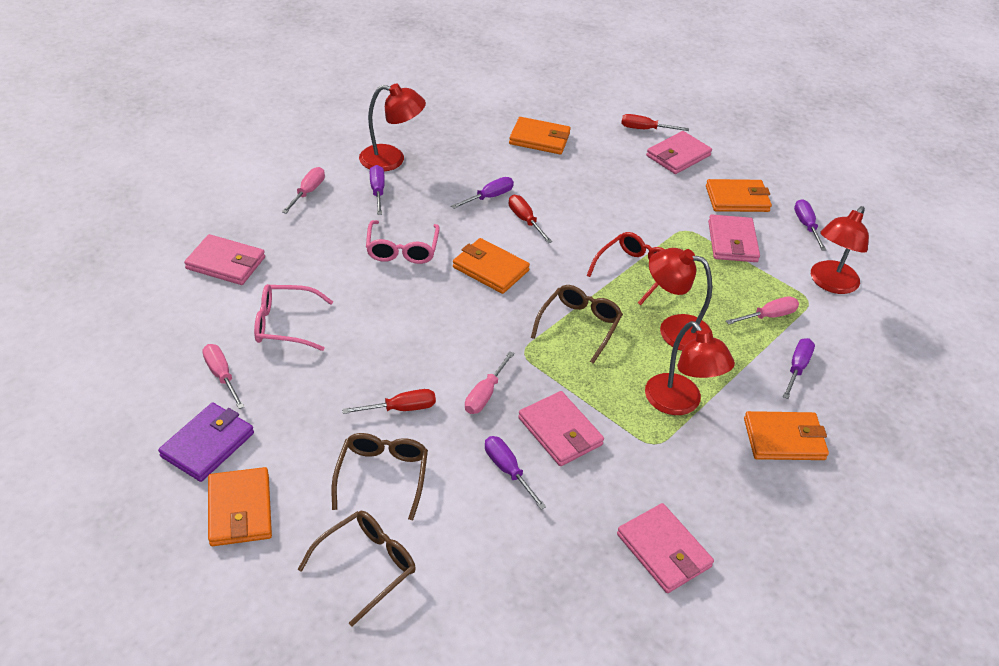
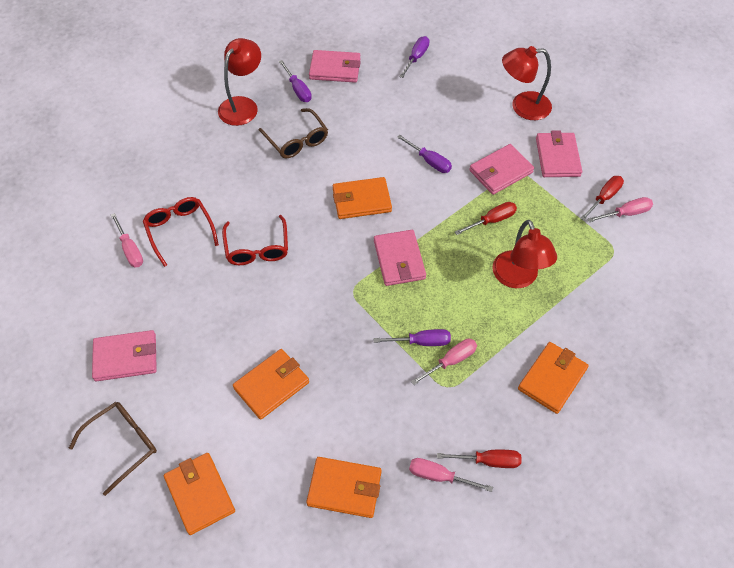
brown glasses: 3 -> 2
pink glasses: 2 -> 0
purple screwdriver: 5 -> 4
purple wallet: 1 -> 0
red glasses: 1 -> 2
red lamp: 4 -> 3

